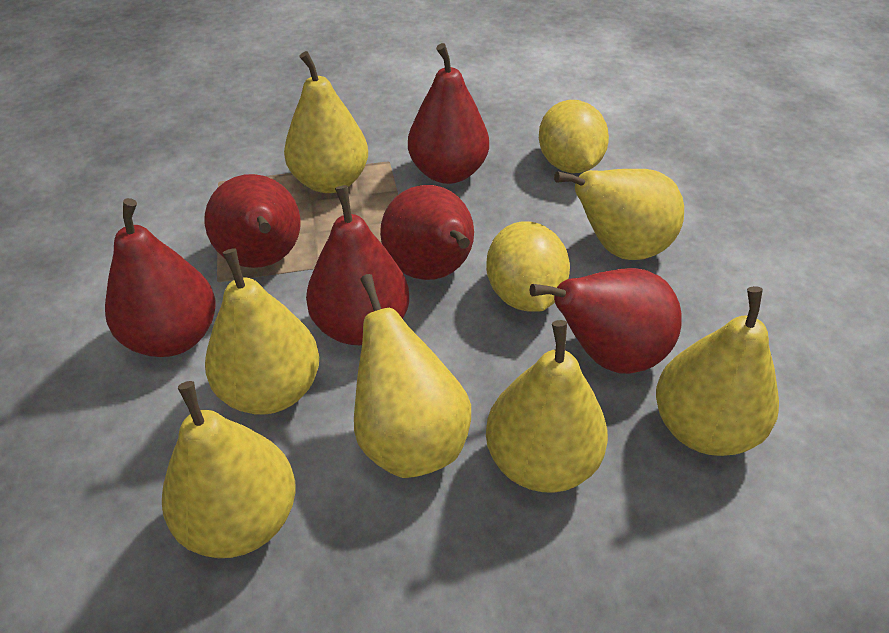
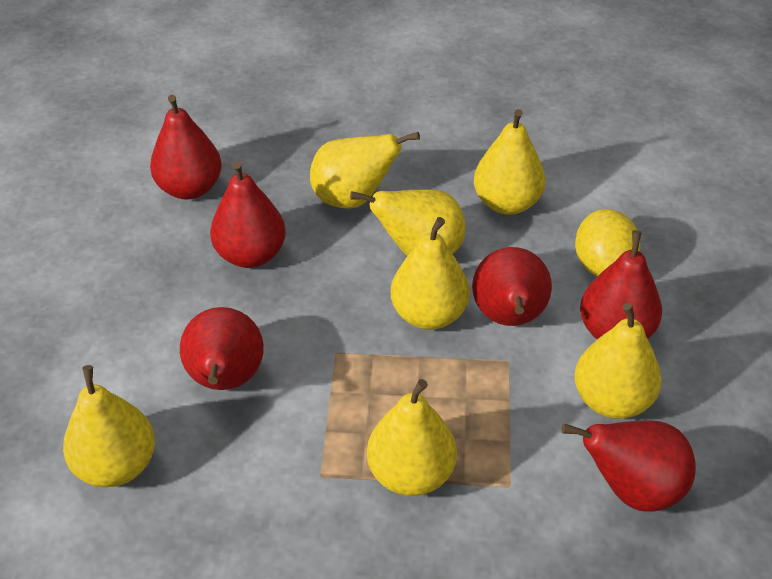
yellow lemon: 2 -> 1

